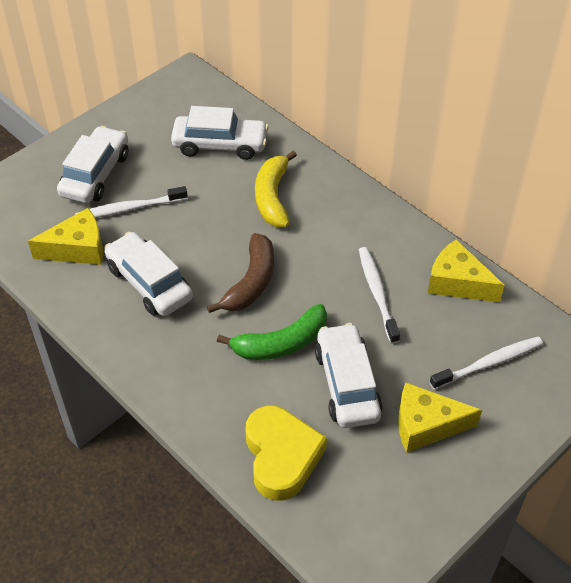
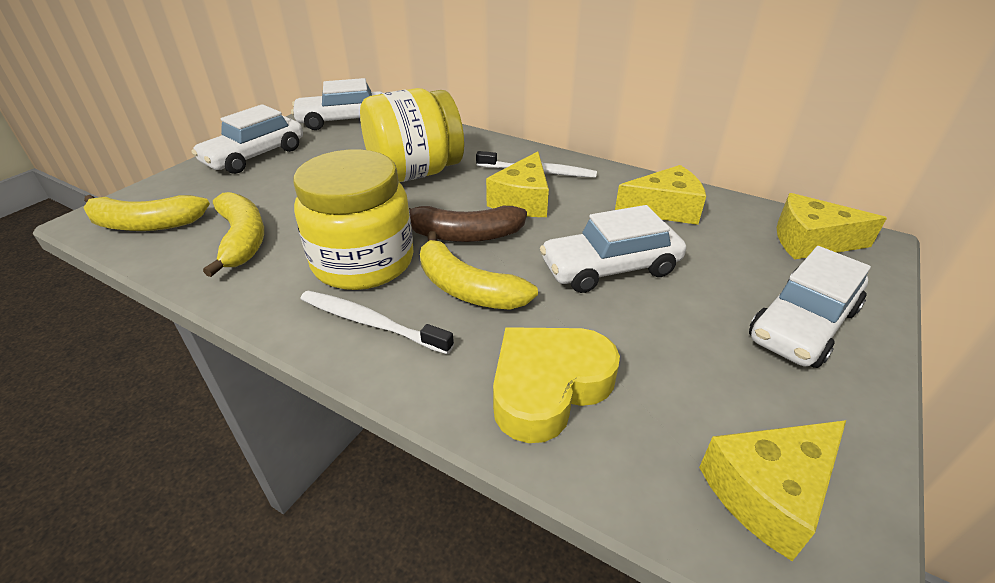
green banana: 1 -> 0
white toothbrush: 3 -> 2
yellow banana: 1 -> 3
yellow cheese: 3 -> 4
yellow jar: 0 -> 2

